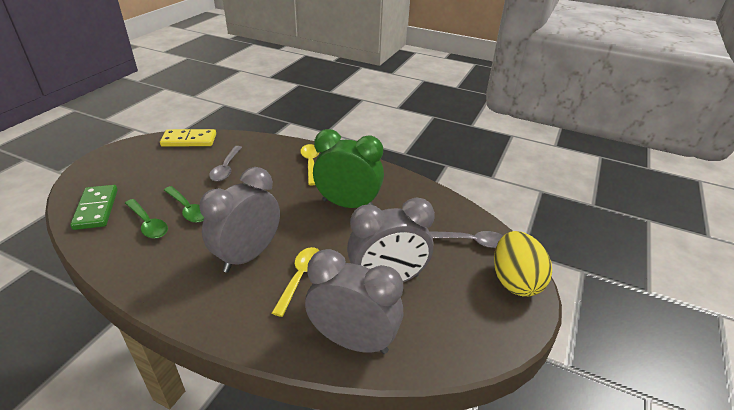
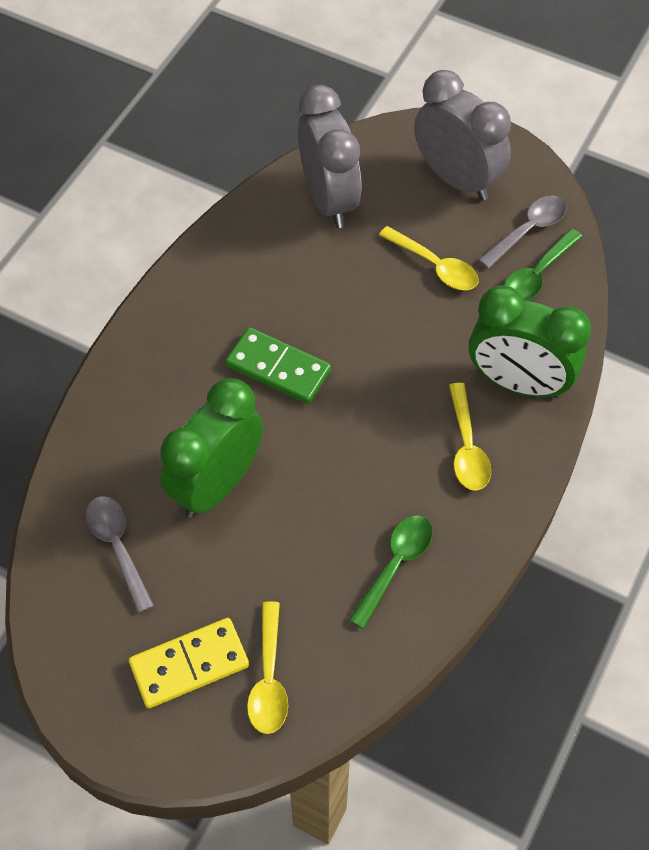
green clock: 1 -> 2
grey clock: 3 -> 2
yellow egg: 1 -> 0
yellow spoon: 2 -> 3

